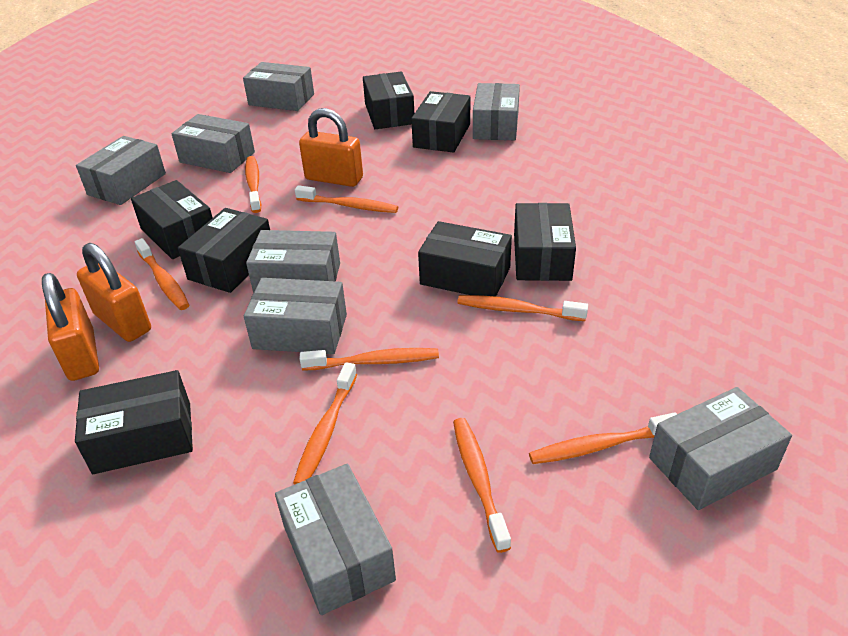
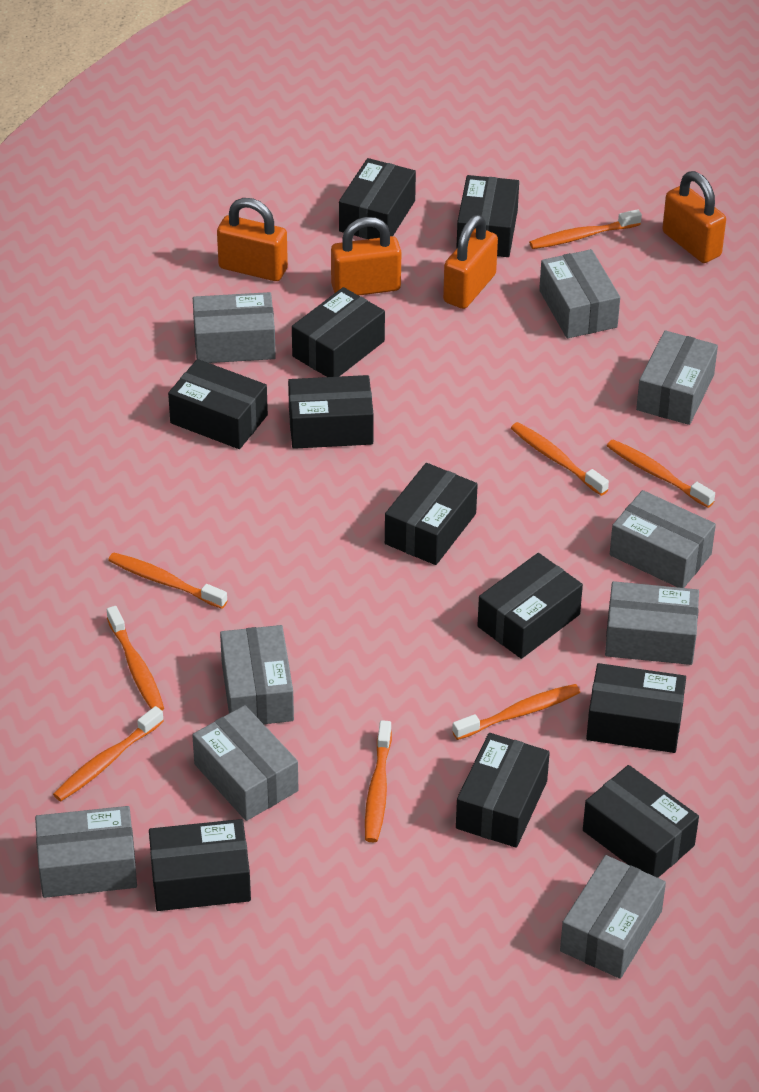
black box: 7 -> 11
grey box: 8 -> 9
orange padlock: 3 -> 4

